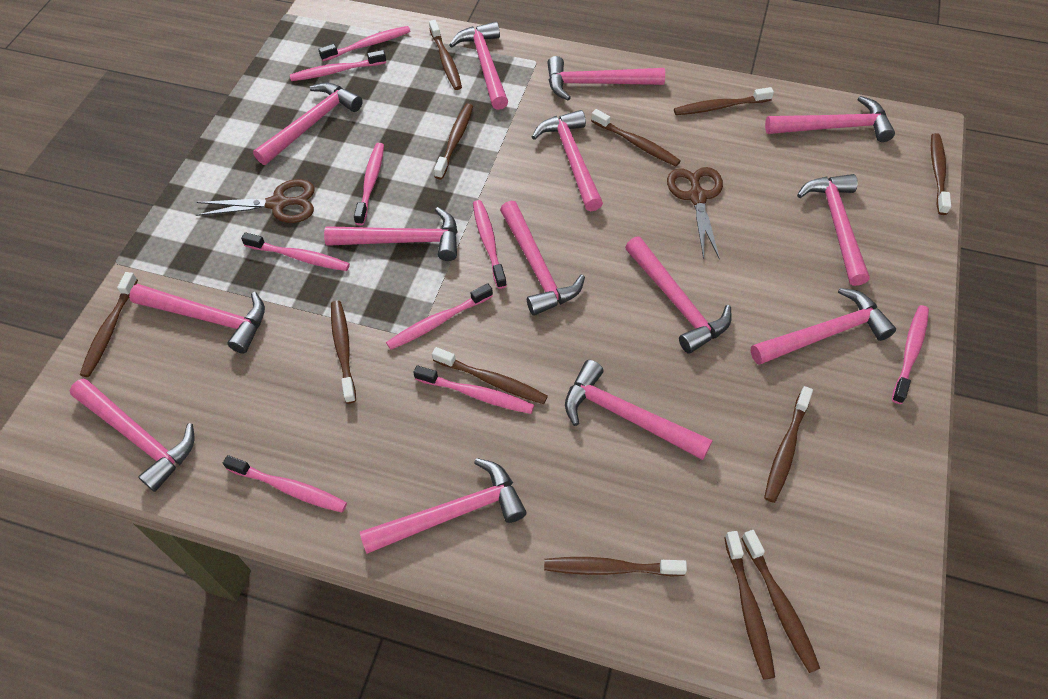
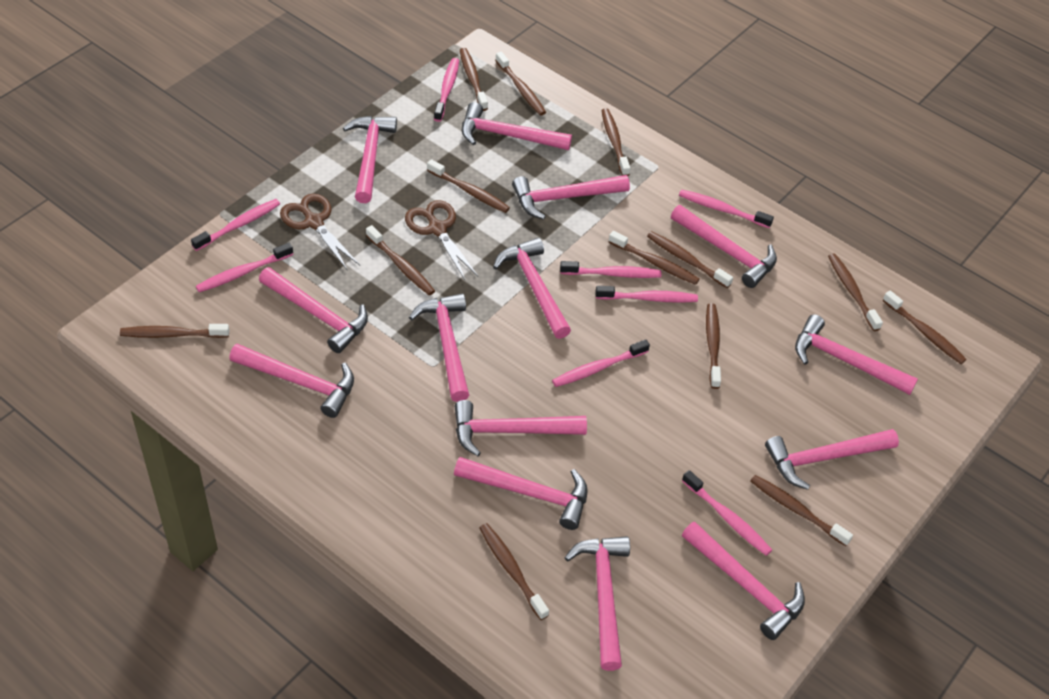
brown toothbrush: 12 -> 13
pink toothbrush: 9 -> 8

